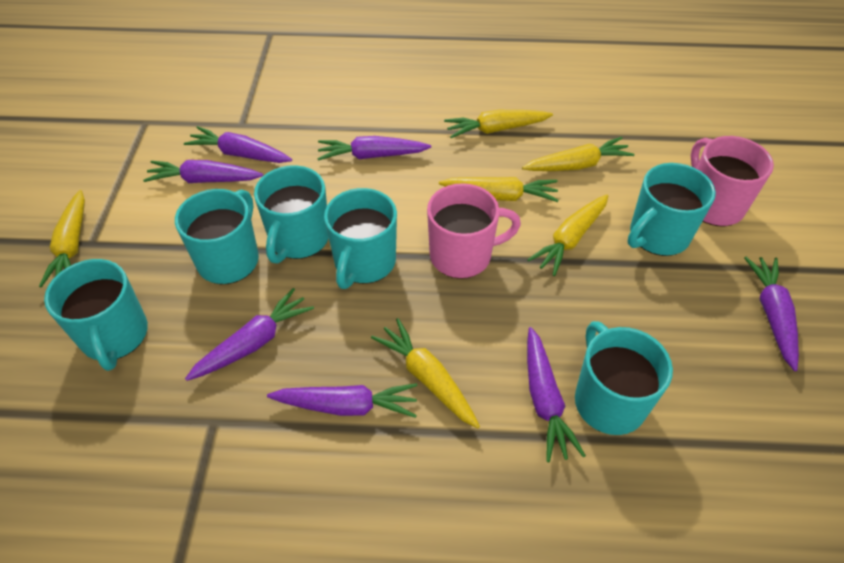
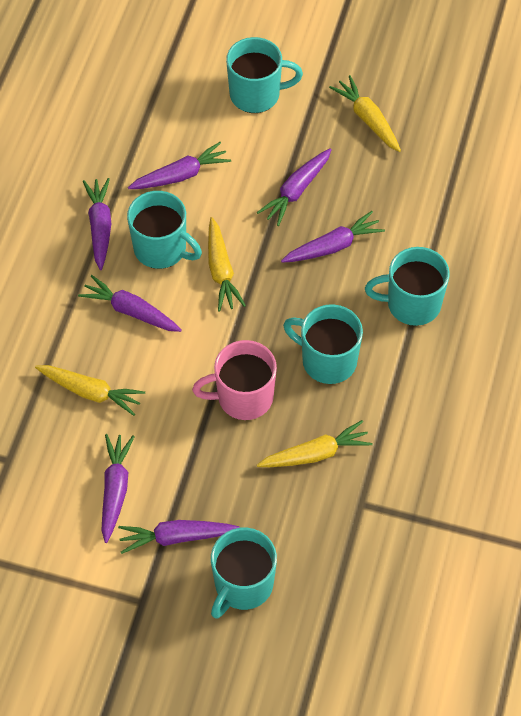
pink mug: 2 -> 1
turquoise mug: 6 -> 5
yellow carrot: 6 -> 4

